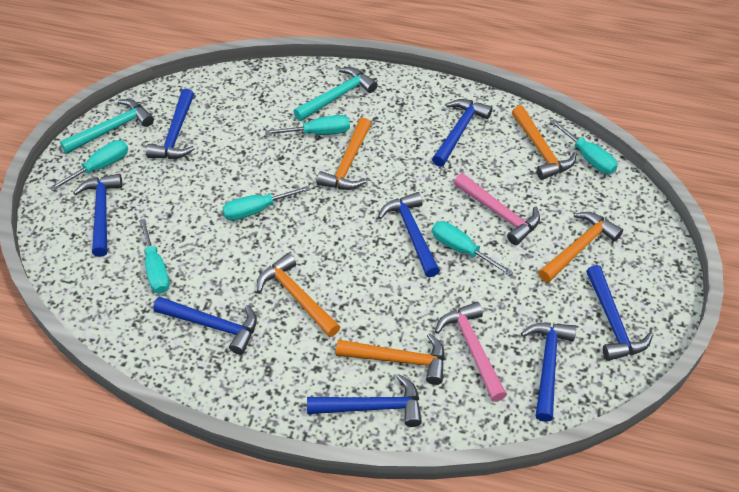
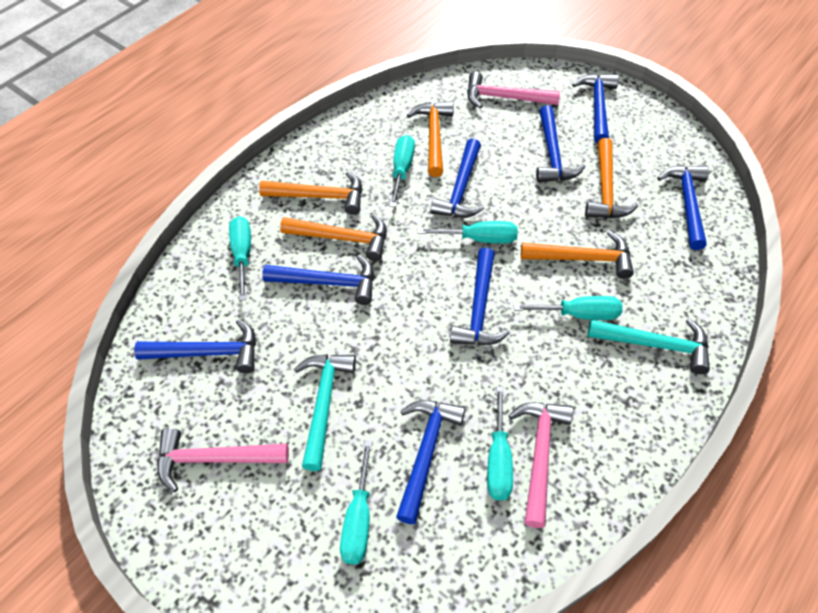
pink hammer: 2 -> 3

